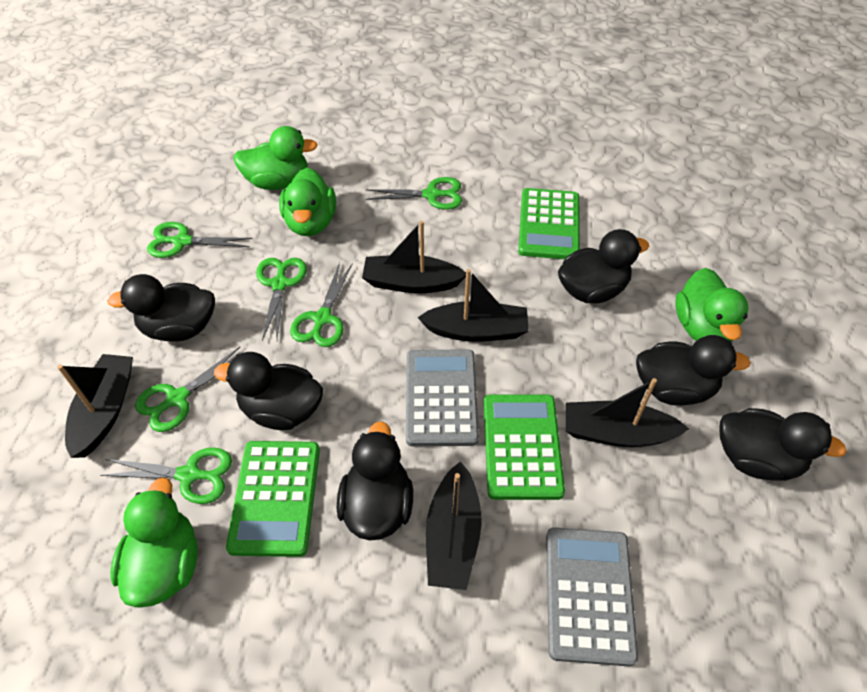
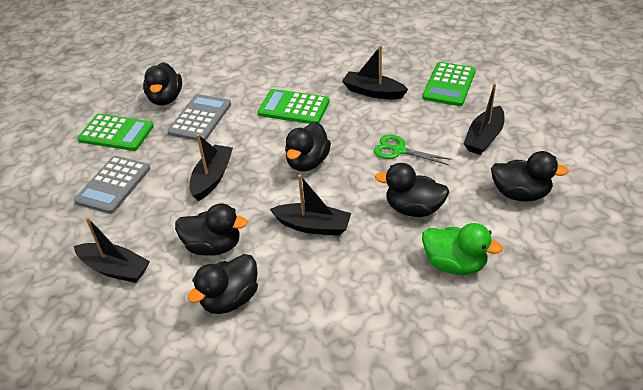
green duck: 4 -> 1
green scissors: 6 -> 1

